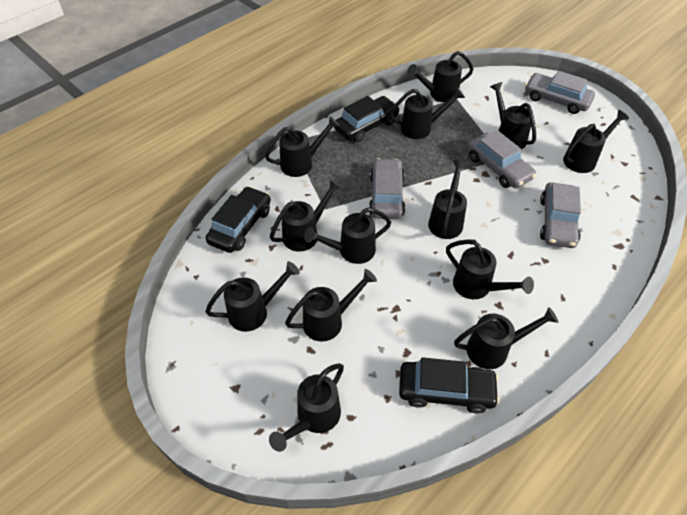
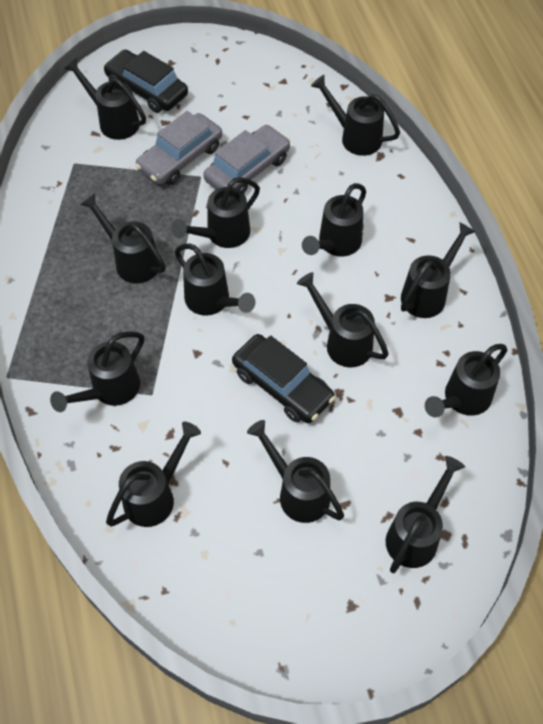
black car: 3 -> 2
grey car: 4 -> 2

